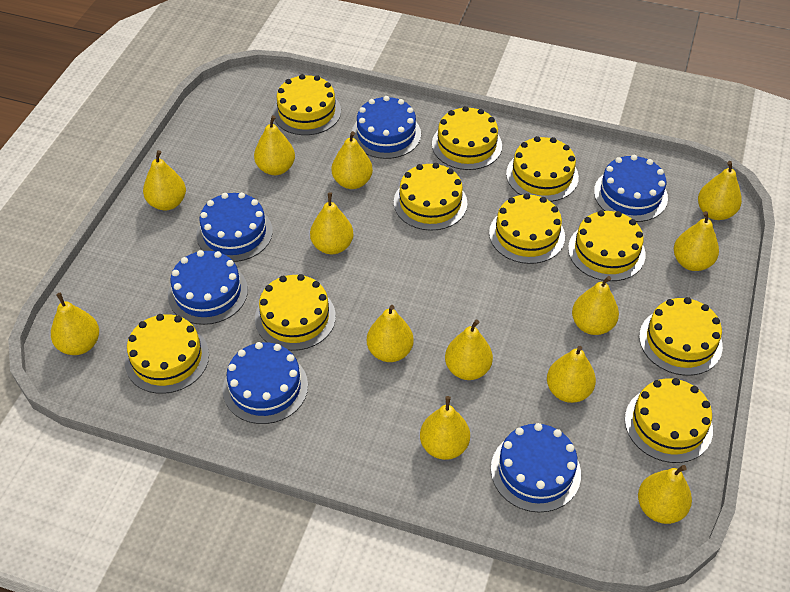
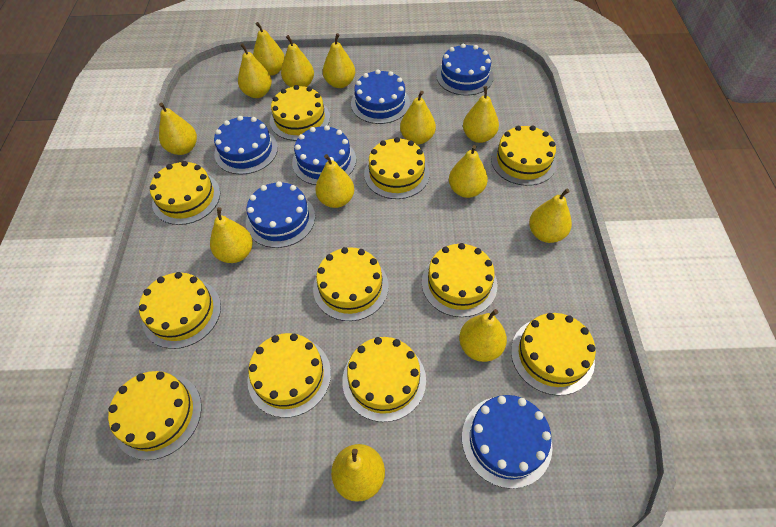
yellow cake: 10 -> 11

